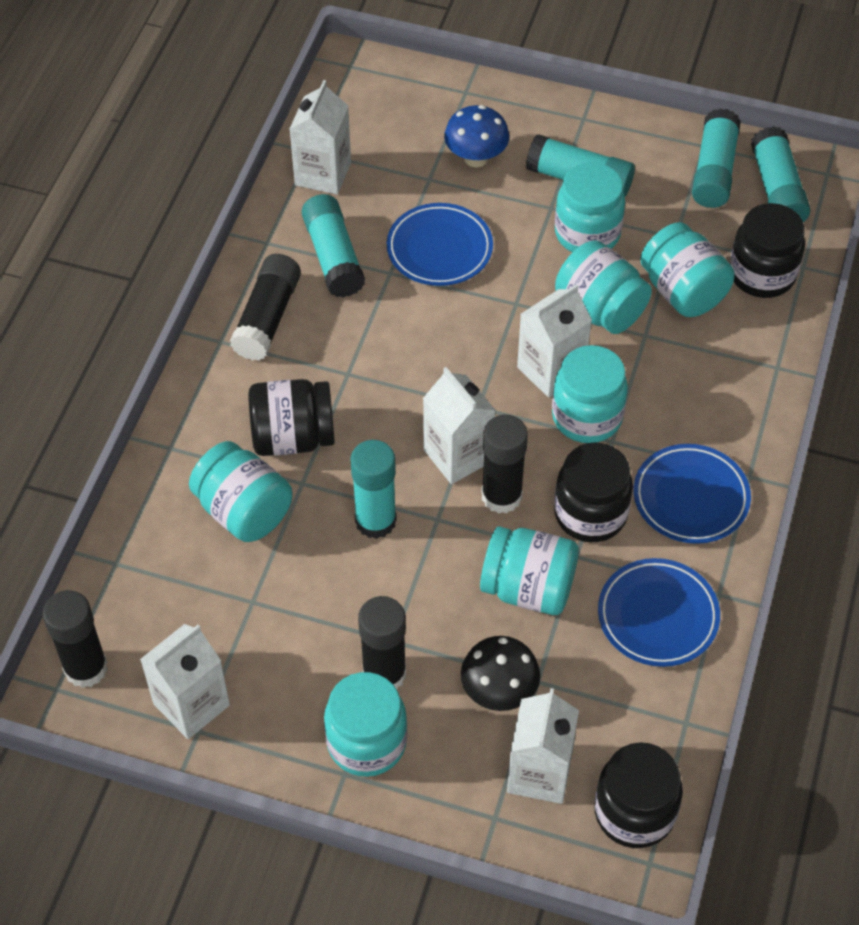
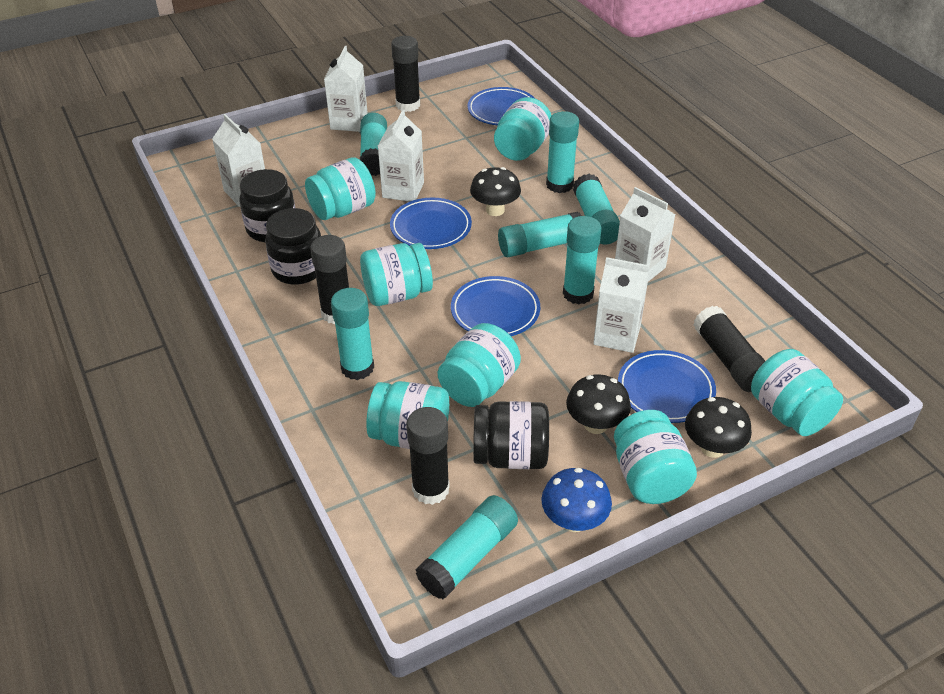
black jar: 4 -> 3
black mushroom: 1 -> 3
blue plate: 3 -> 4
turquoise glue stick: 5 -> 7

